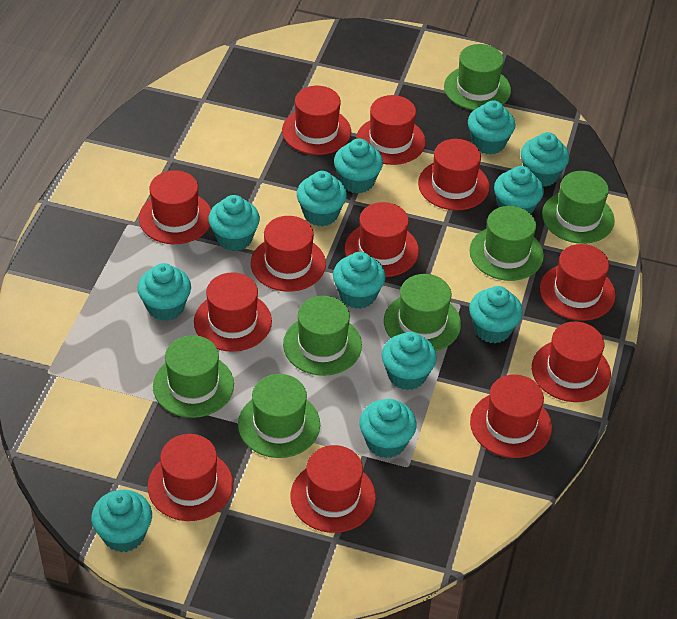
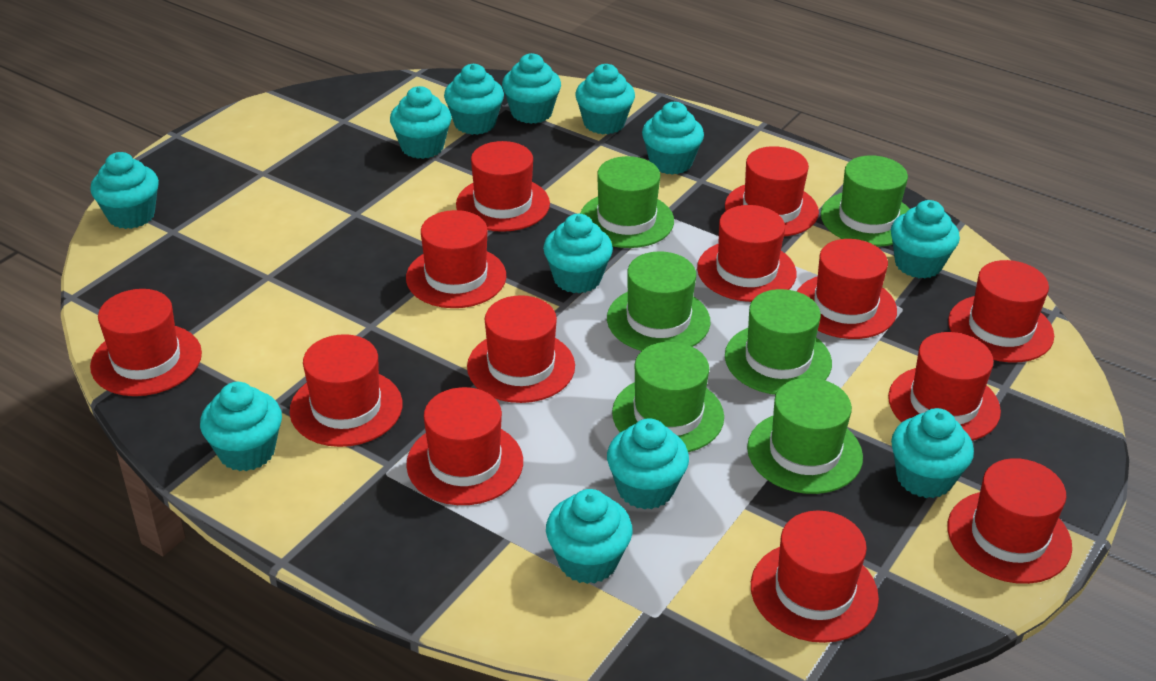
green hat: 7 -> 6
red hat: 12 -> 13

